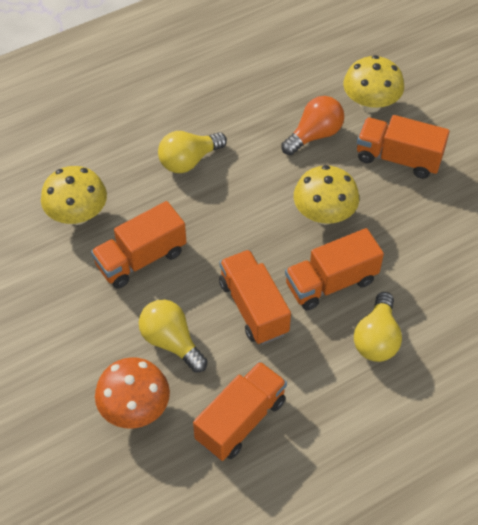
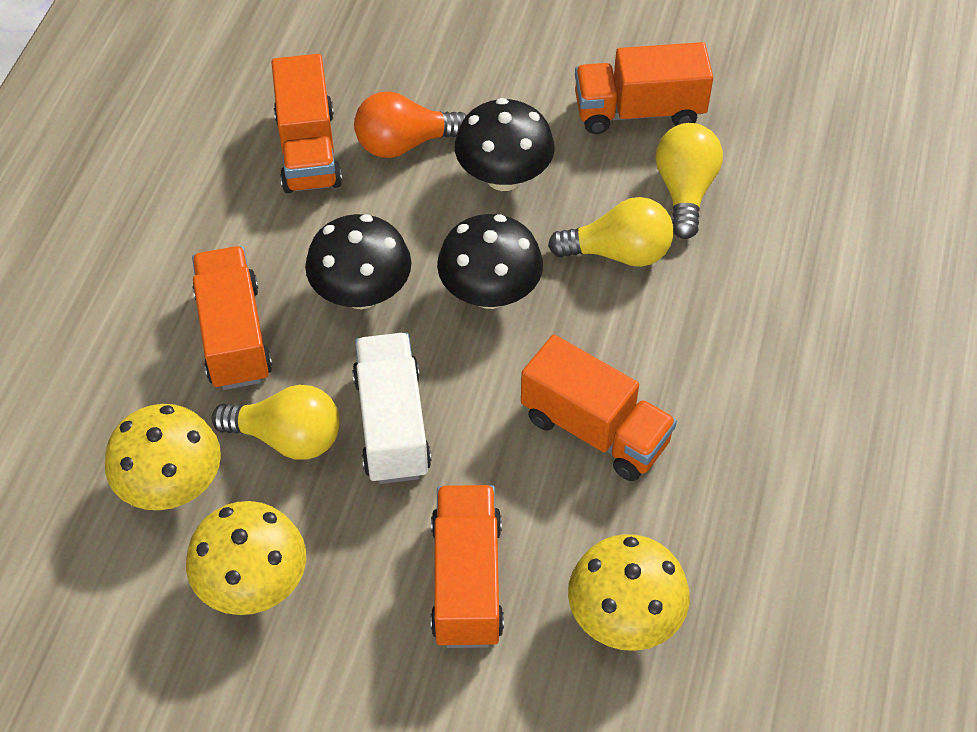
black mushroom: 0 -> 3
orange mushroom: 1 -> 0
white truck: 0 -> 1

